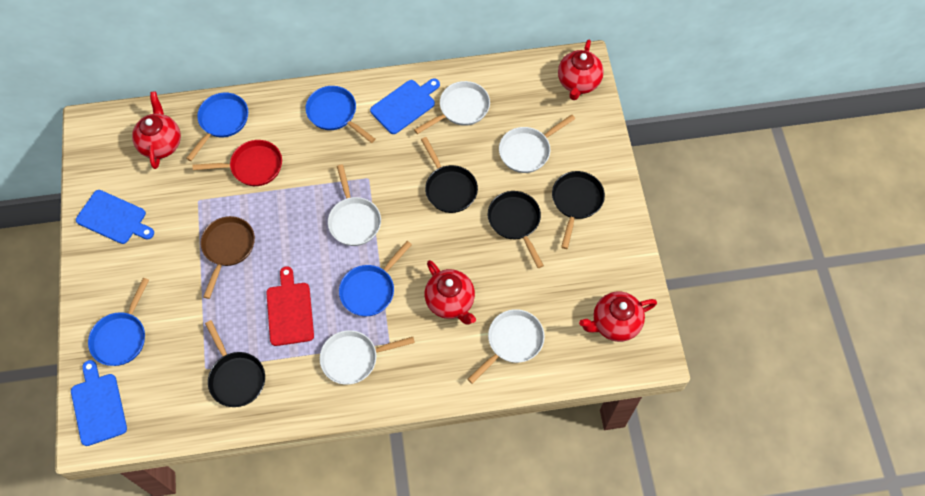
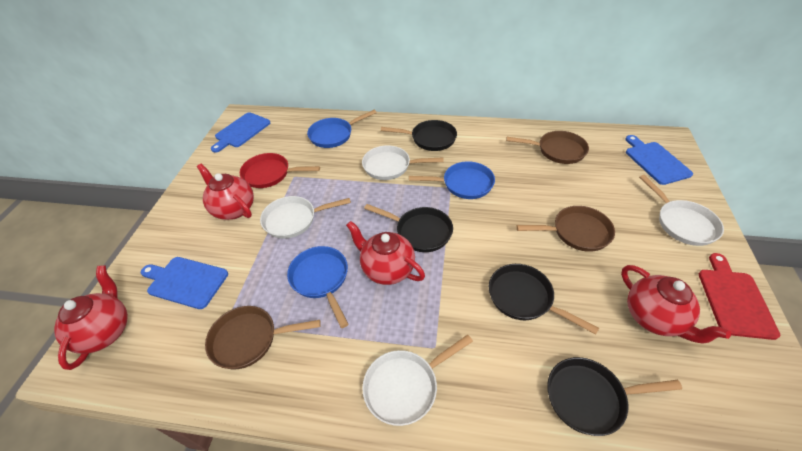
blue pan: 4 -> 3
brown pan: 1 -> 3
white pan: 5 -> 4

